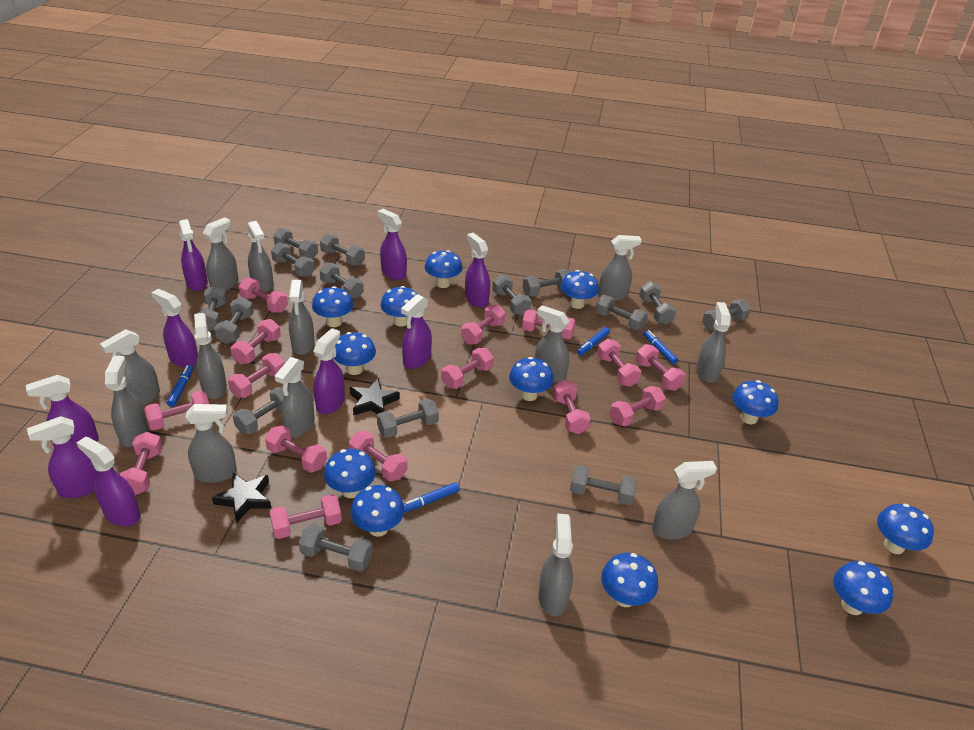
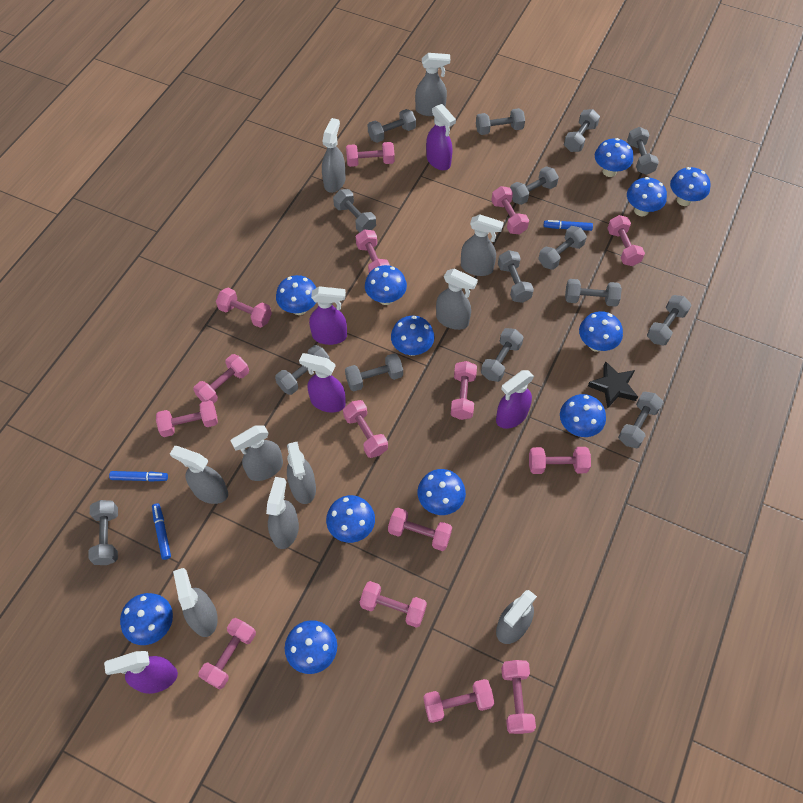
black star: 2 -> 1
blue marker: 4 -> 3
grey spray bottle: 13 -> 10
purple spray bottle: 9 -> 5

